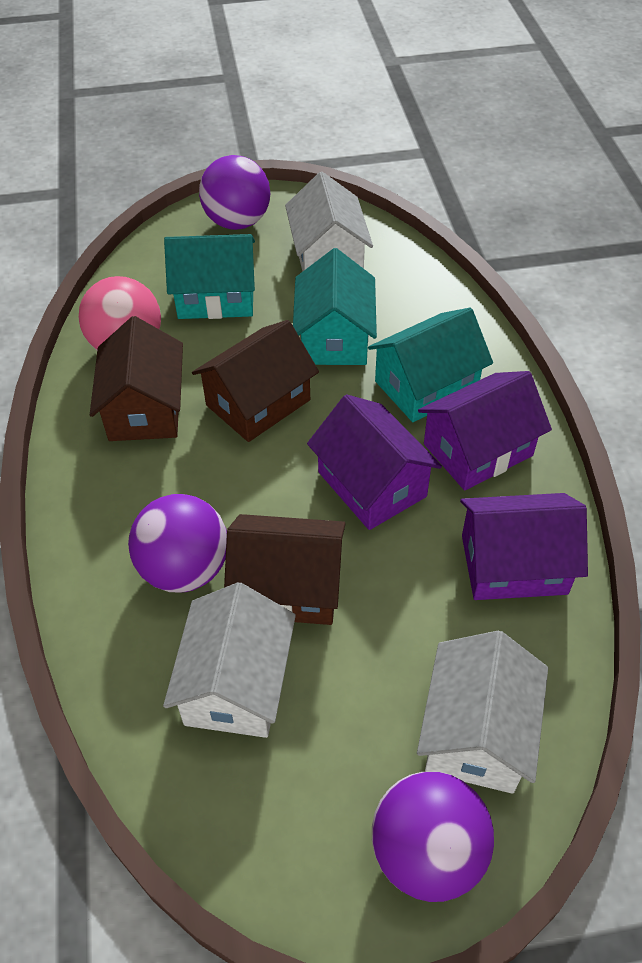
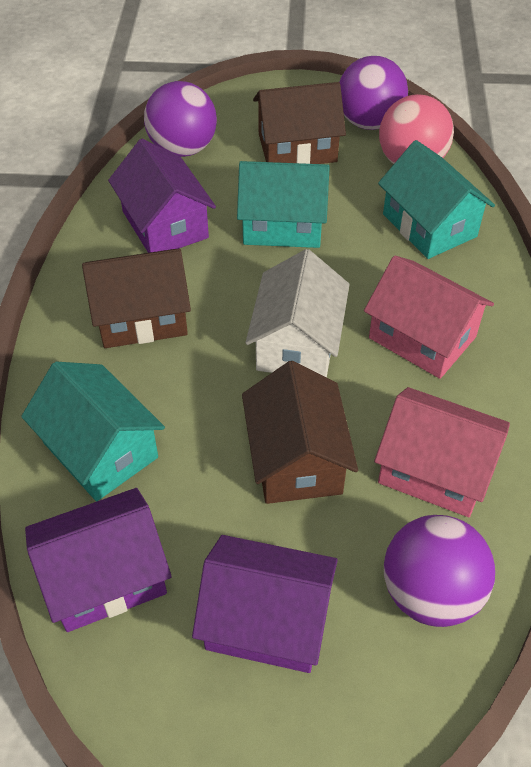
pink house: 0 -> 2
white house: 3 -> 1

